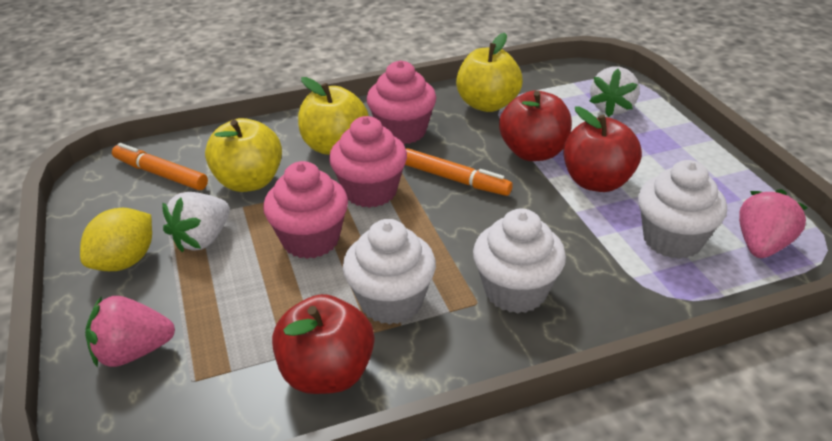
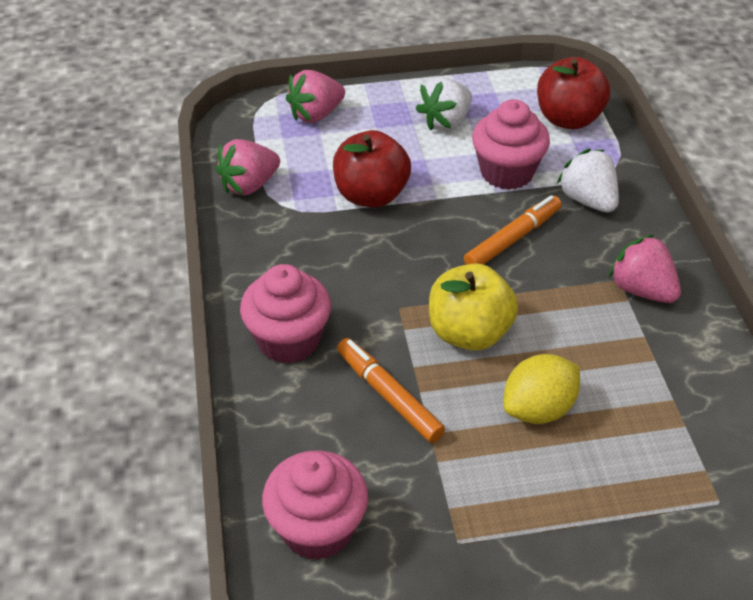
pink strawberry: 2 -> 3
red apple: 3 -> 2
white cupcake: 3 -> 0
yellow apple: 3 -> 1

